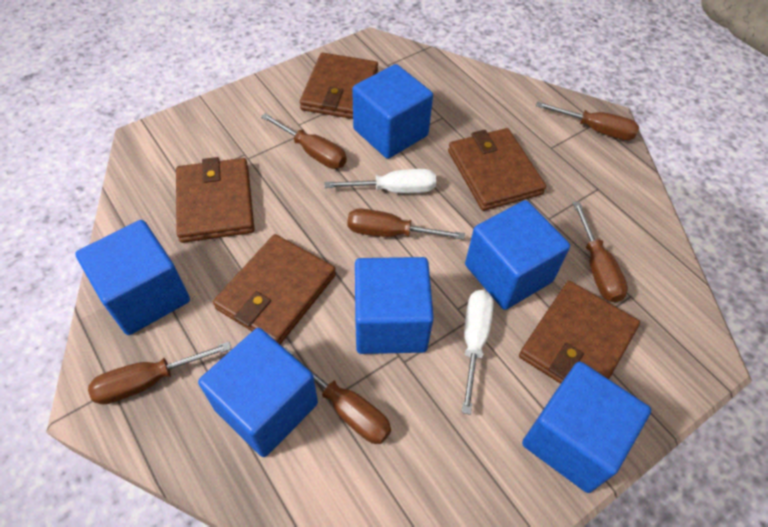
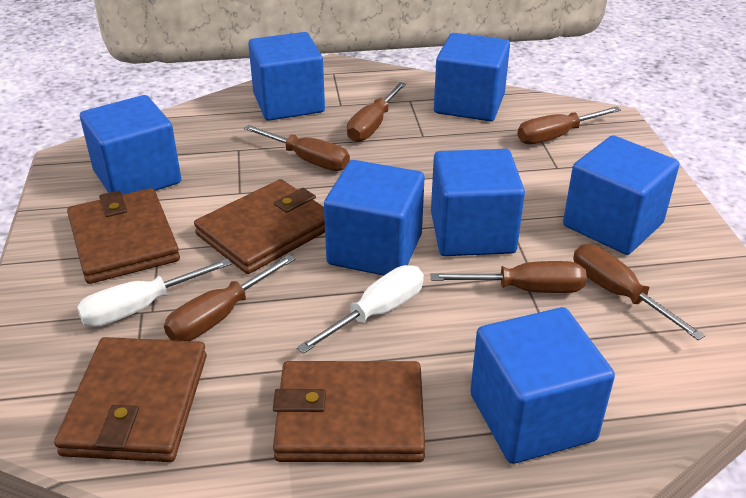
blue cube: 6 -> 7
brown wallet: 5 -> 4

